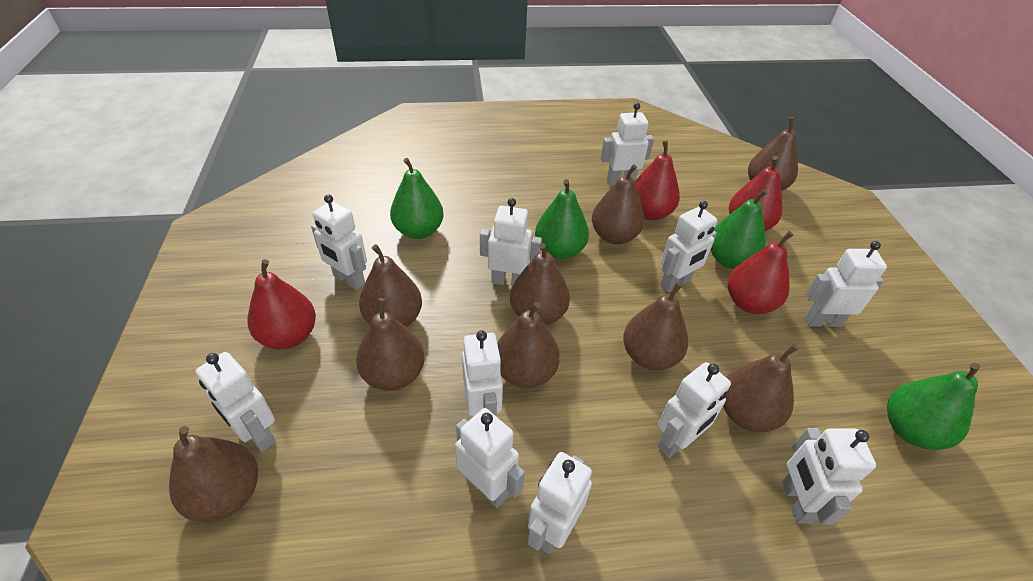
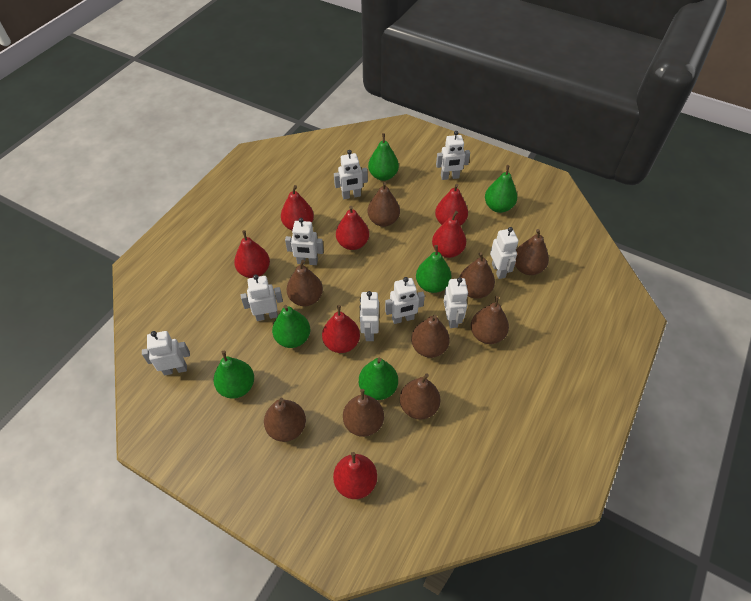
green pear: 4 -> 6
red pear: 4 -> 7
white robot: 11 -> 9

